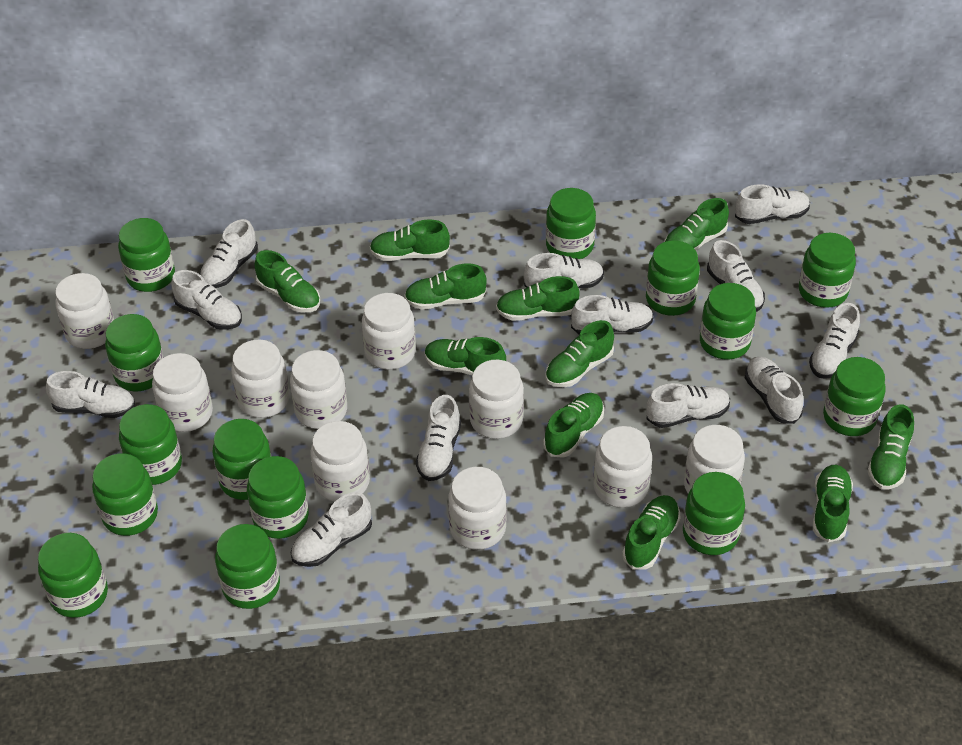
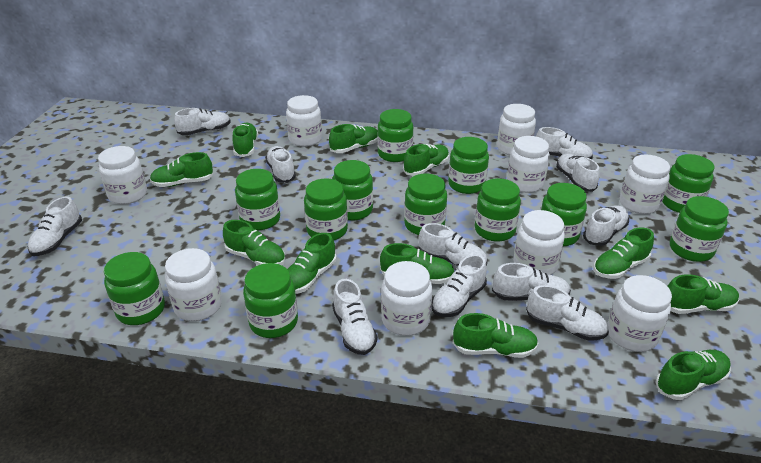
green jar: 14 -> 12
white jar: 10 -> 9
white shoe: 12 -> 11

